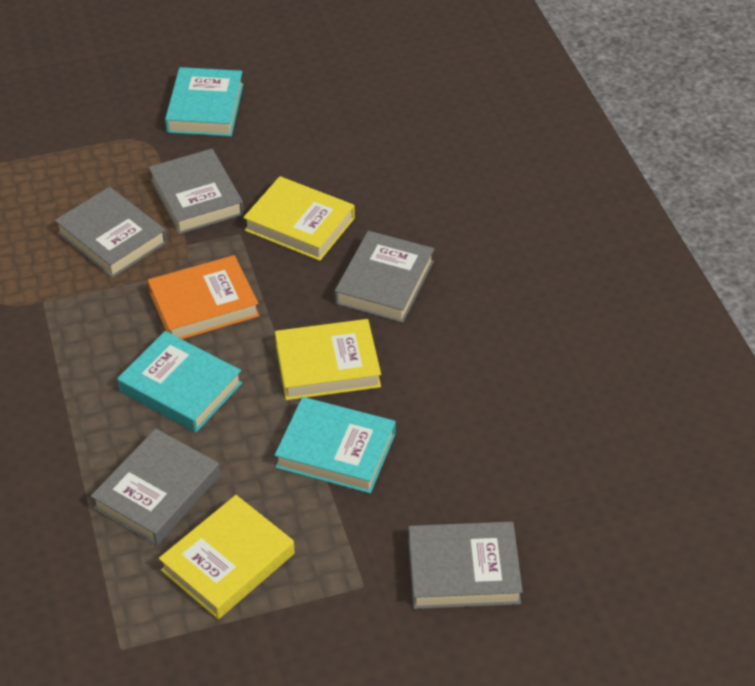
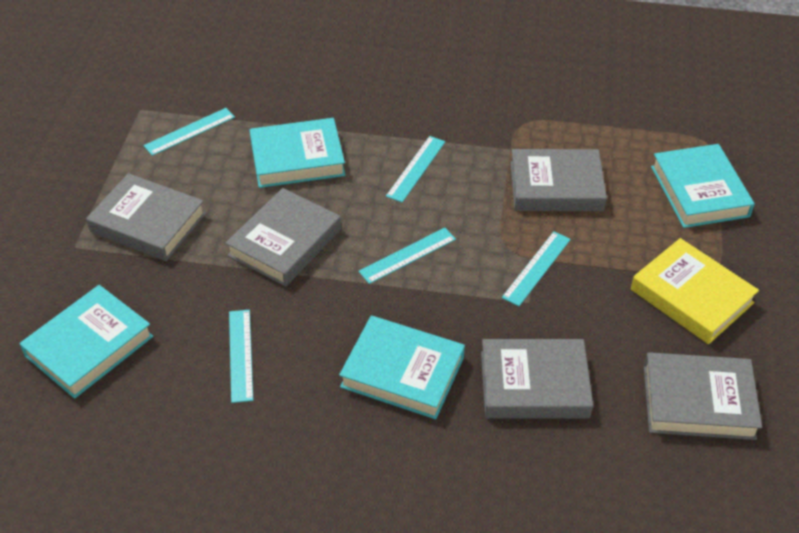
orange book: 1 -> 0
turquoise book: 3 -> 4
turquoise ruler: 0 -> 5
yellow book: 3 -> 1

